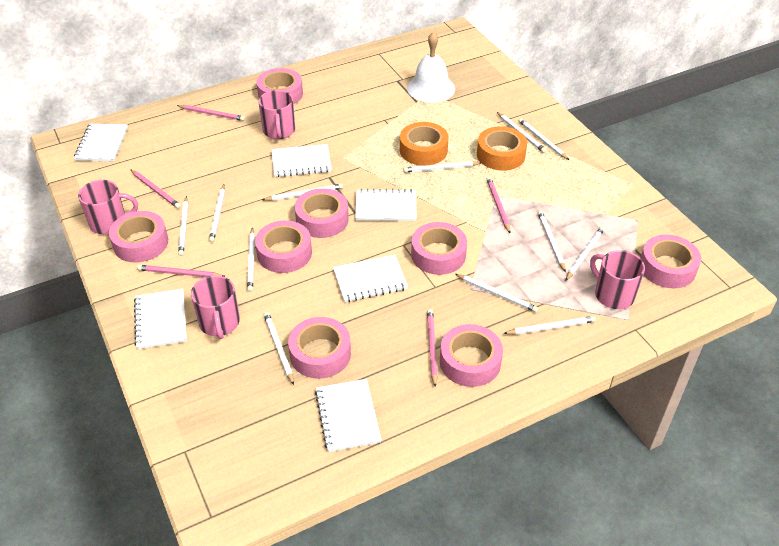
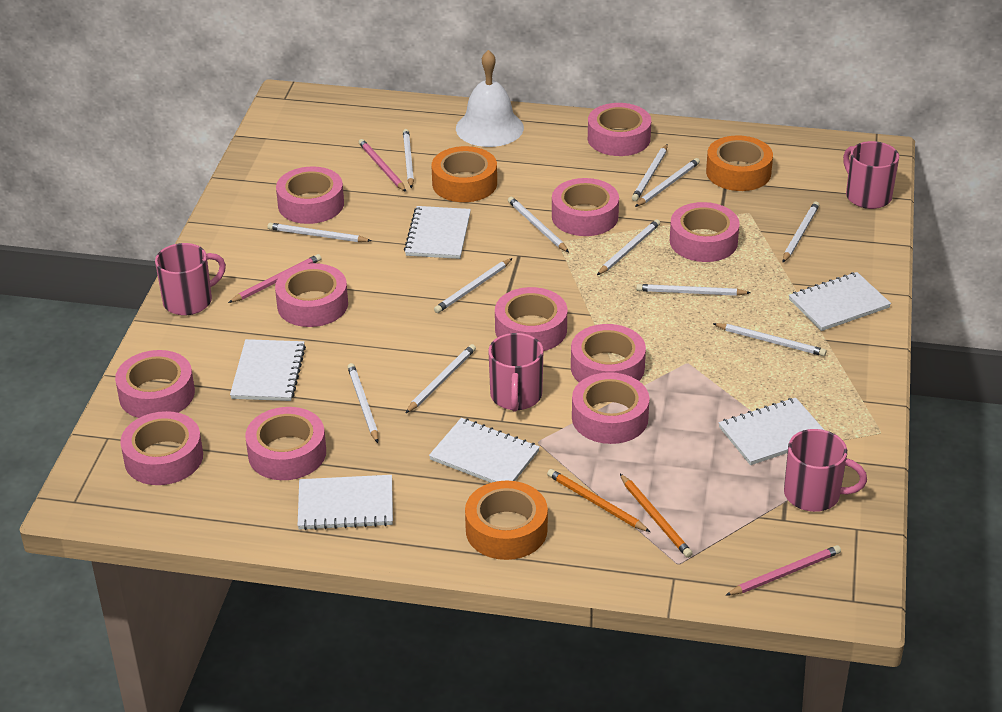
orange pencil: 0 -> 2
orange tape: 2 -> 3
pink pencil: 5 -> 3
pink tape: 8 -> 11

